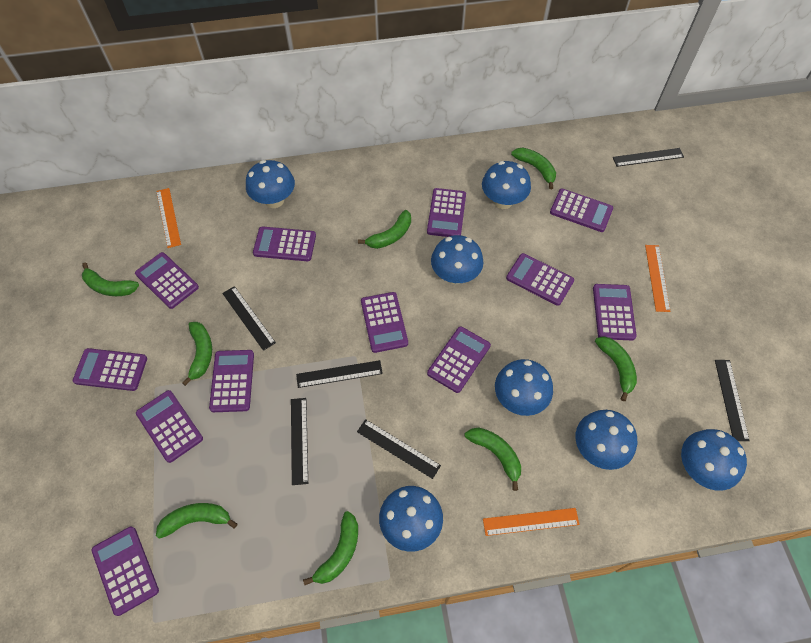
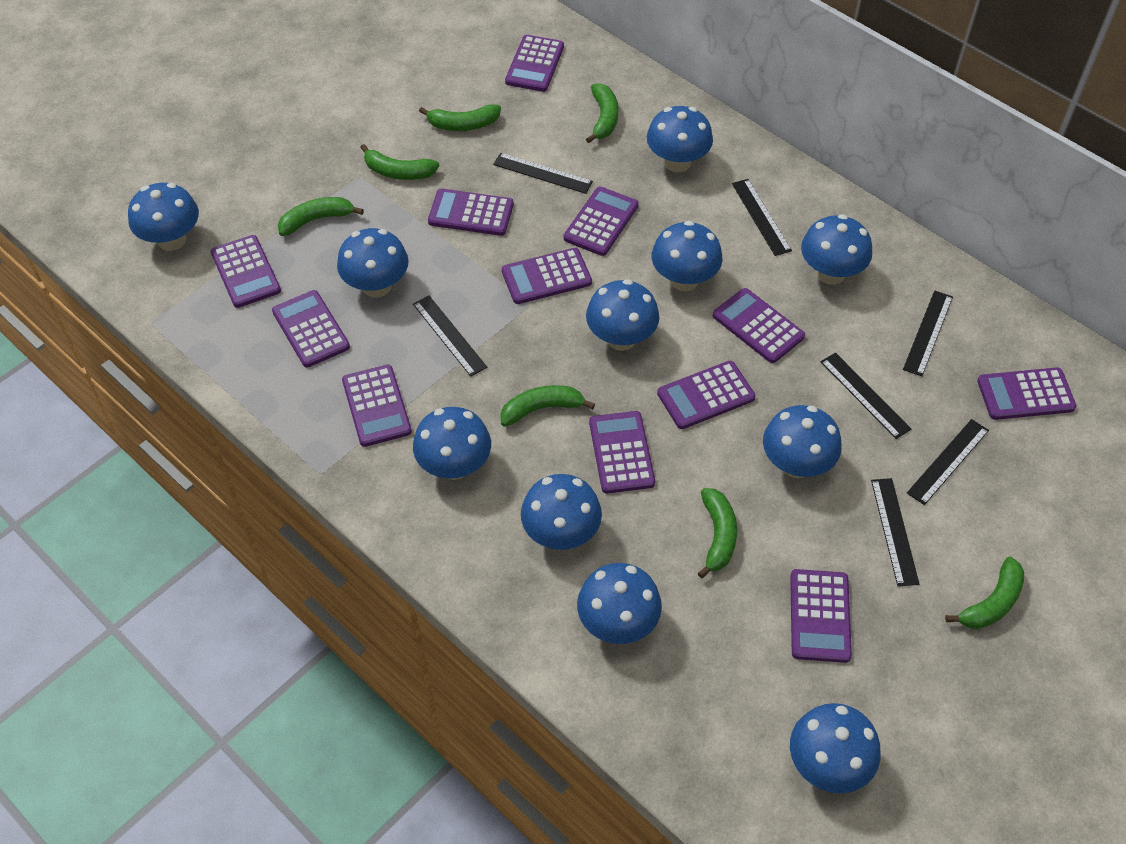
black ruler: 6 -> 7
blue mushroom: 7 -> 11
green banana: 8 -> 7
orange ruler: 3 -> 0

